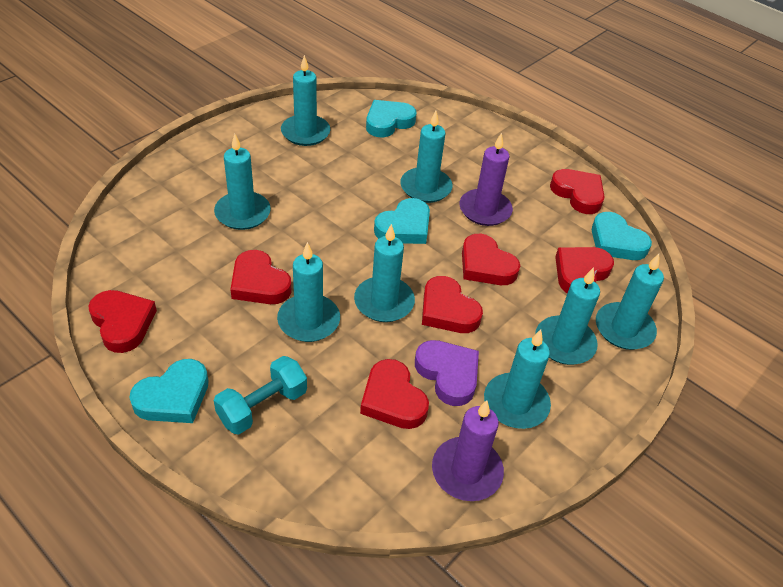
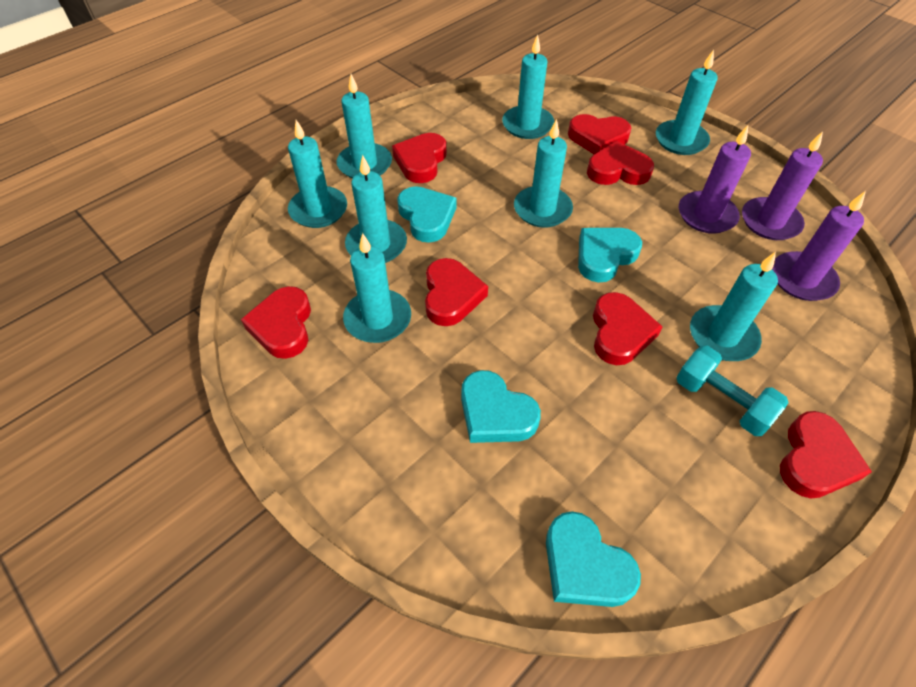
purple candle: 2 -> 3
purple heart: 1 -> 0

